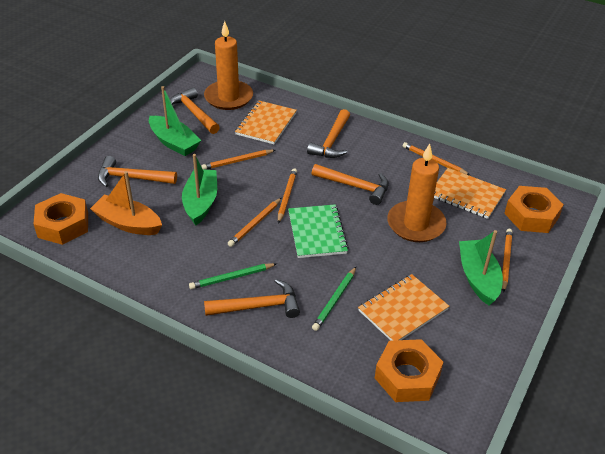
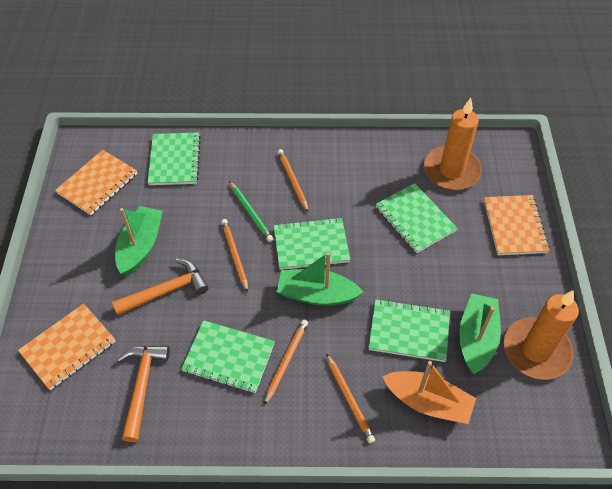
green notebook: 1 -> 5
green pencil: 2 -> 1
orange hammer: 5 -> 2
orange nut: 3 -> 0
orange pencil: 5 -> 4

